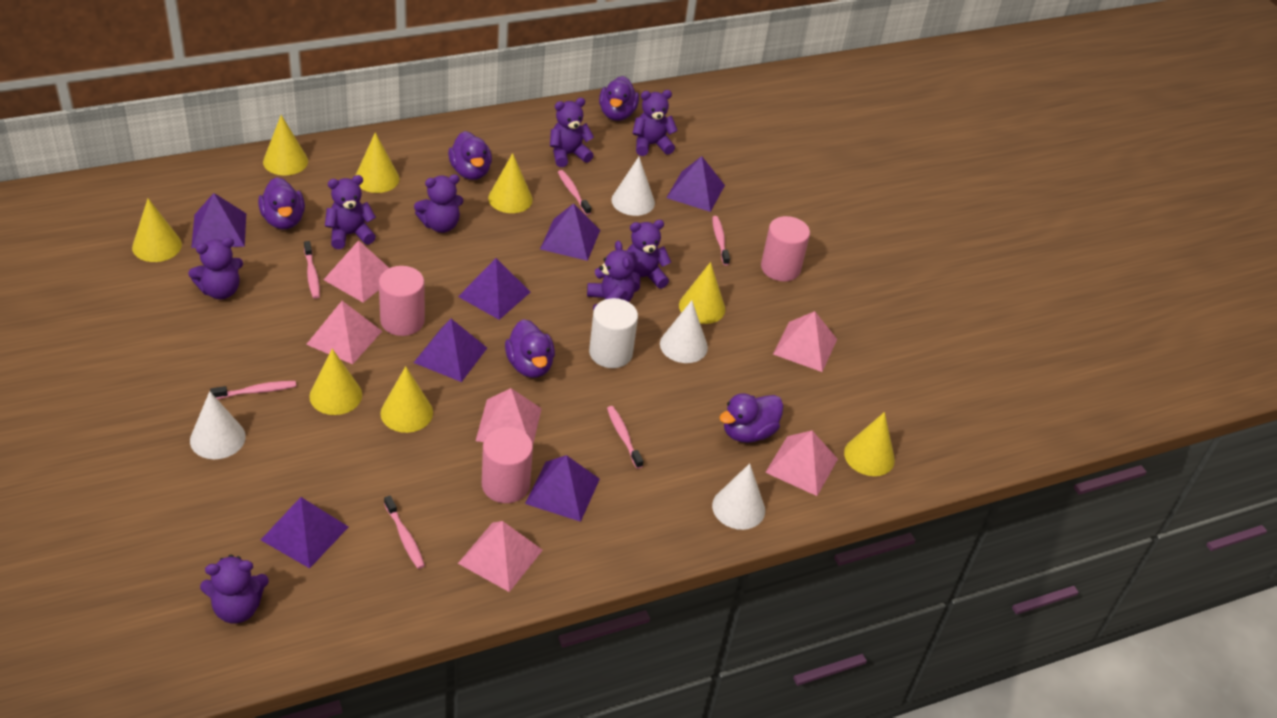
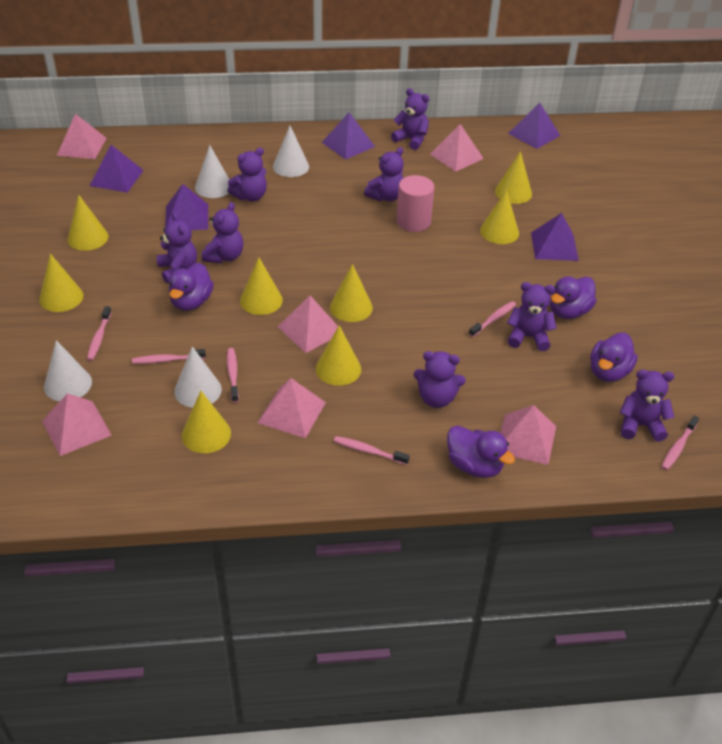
pink cylinder: 3 -> 1
purple duck: 5 -> 4
purple pyramid: 7 -> 5
white cylinder: 1 -> 0

